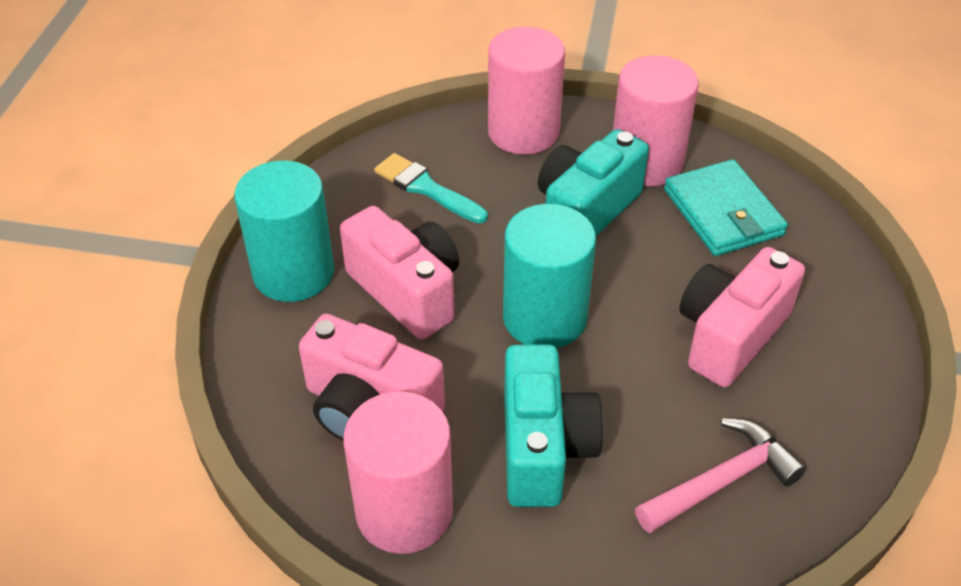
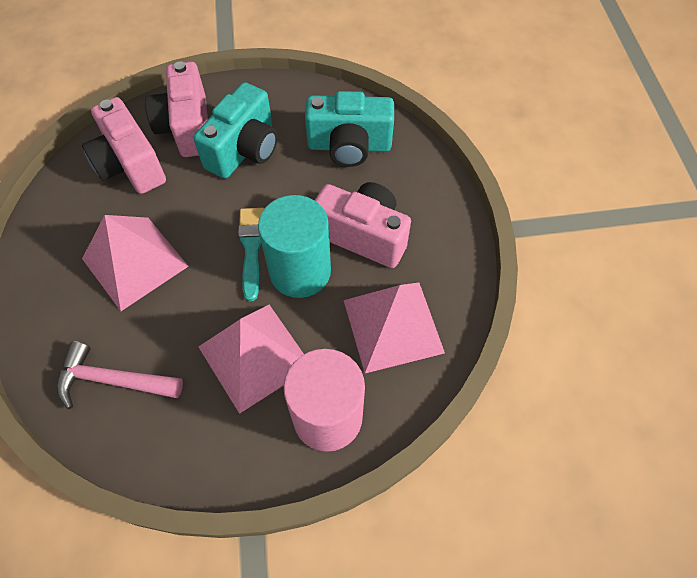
pink cylinder: 3 -> 1
pink pyramid: 0 -> 3
turquoise cylinder: 2 -> 1
turquoise wallet: 1 -> 0

